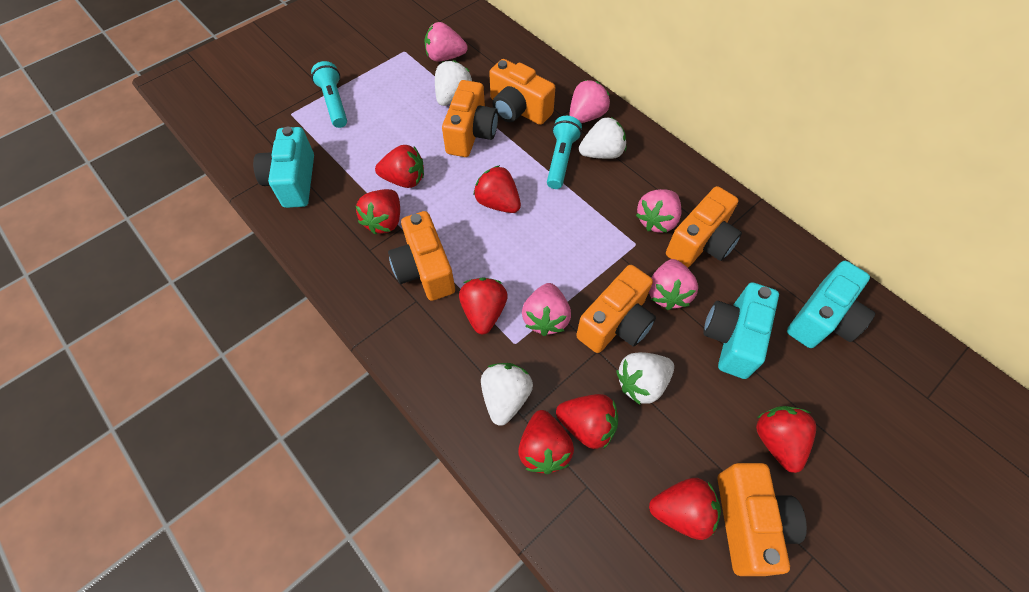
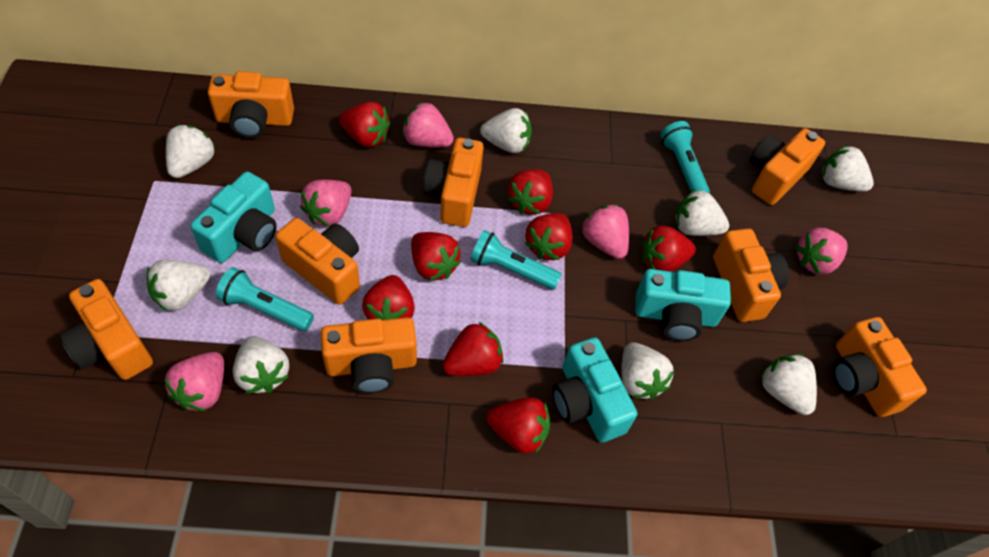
orange camera: 6 -> 8
turquoise flashlight: 2 -> 3
white strawberry: 4 -> 8

